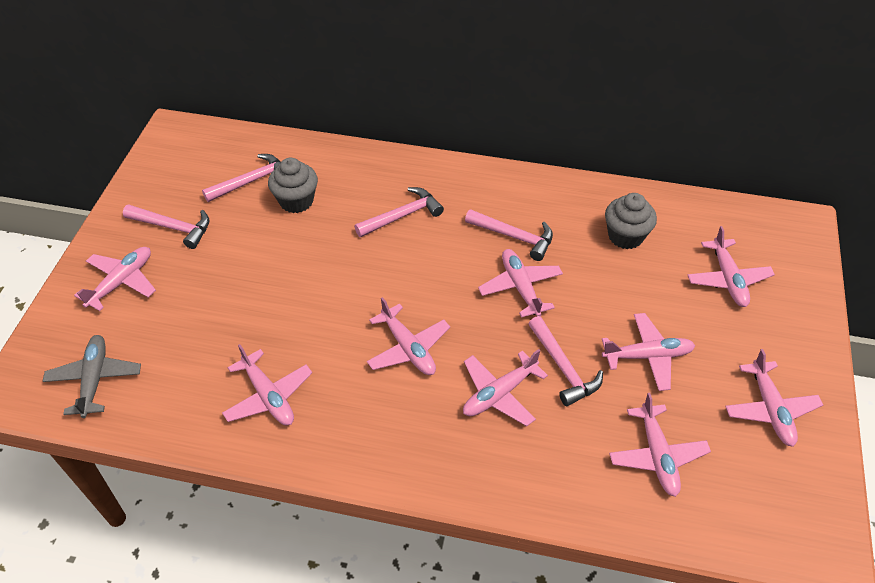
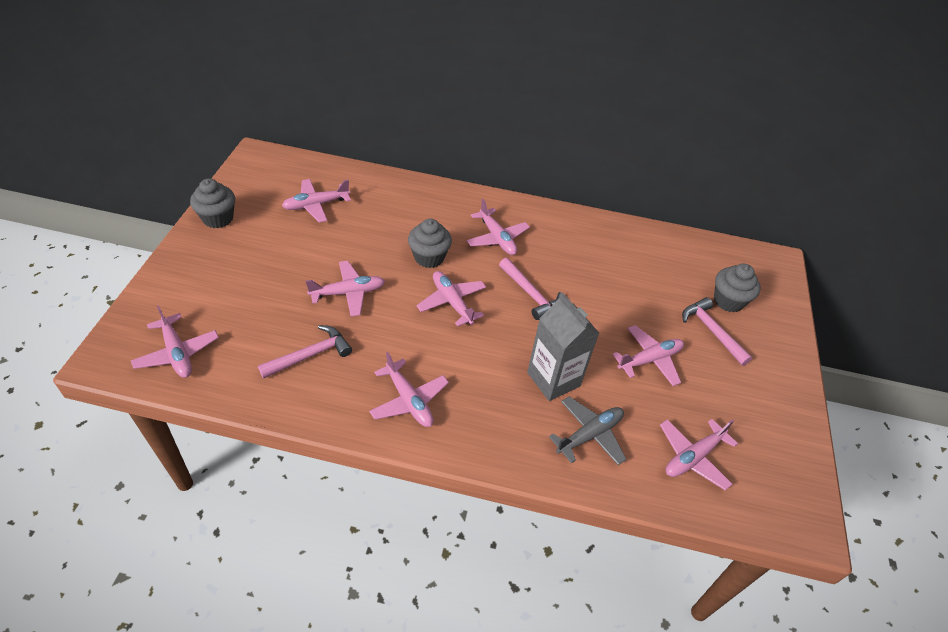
grey carton: 0 -> 1
grey cupcake: 2 -> 3
pink hammer: 5 -> 3
pink plane: 9 -> 8

